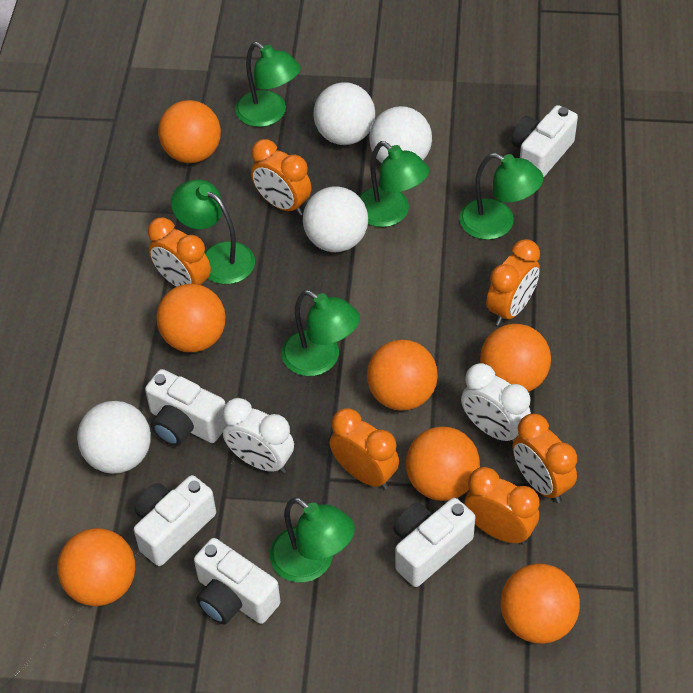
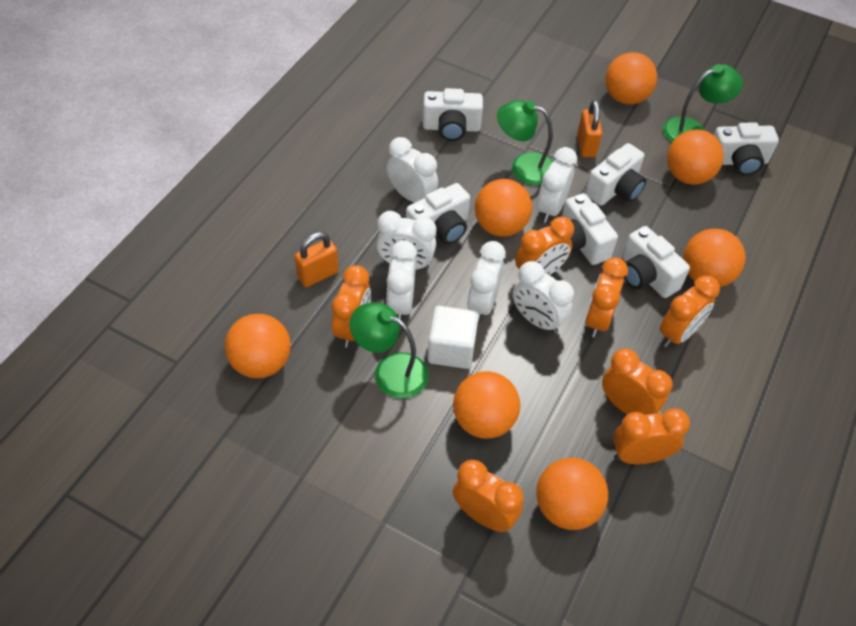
green lamp: 6 -> 3
orange clock: 6 -> 7
orange padlock: 0 -> 2
white ball: 4 -> 0
white camera: 5 -> 6
white clock: 2 -> 6
white cube: 0 -> 1

